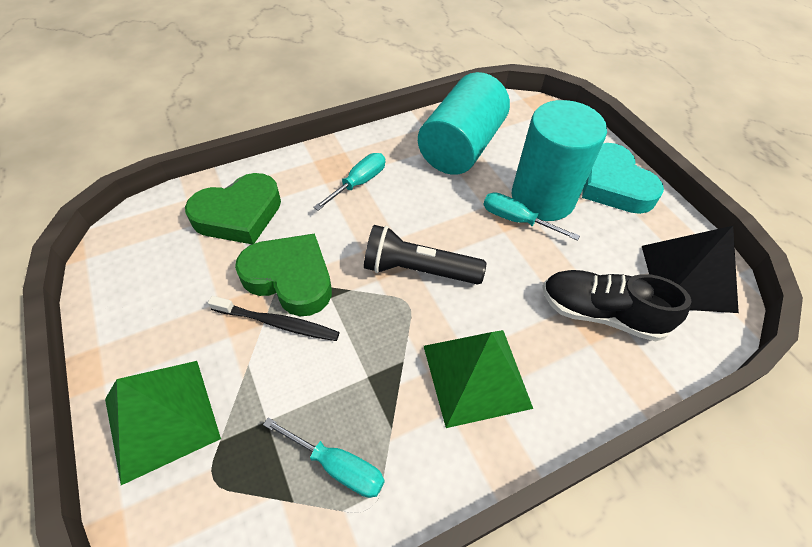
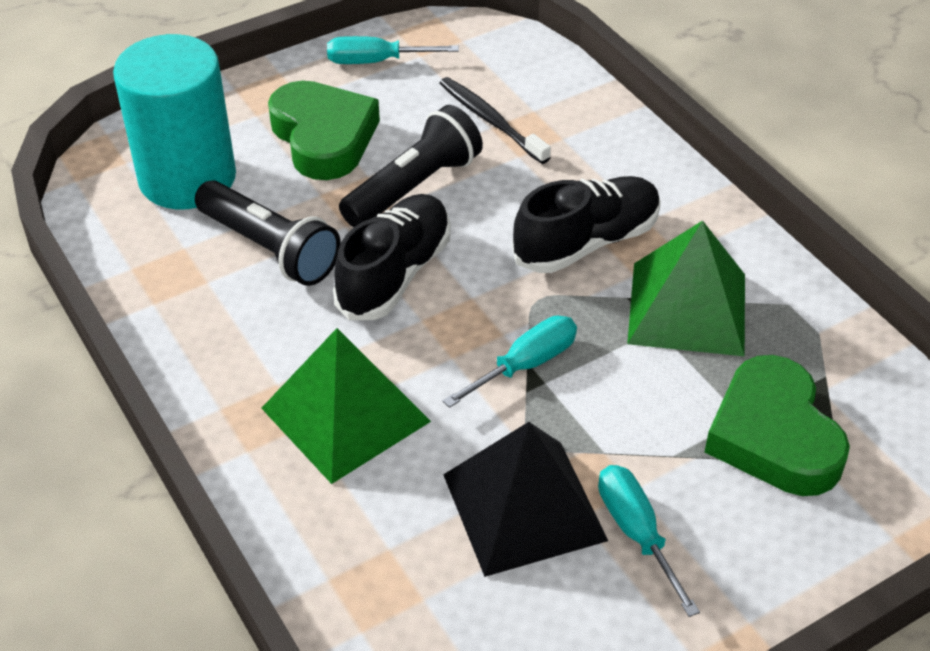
black flashlight: 1 -> 2
black shoe: 1 -> 2
turquoise cylinder: 2 -> 1
turquoise heart: 1 -> 0

